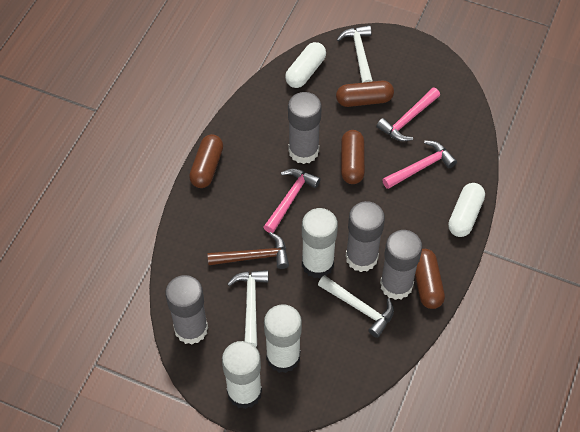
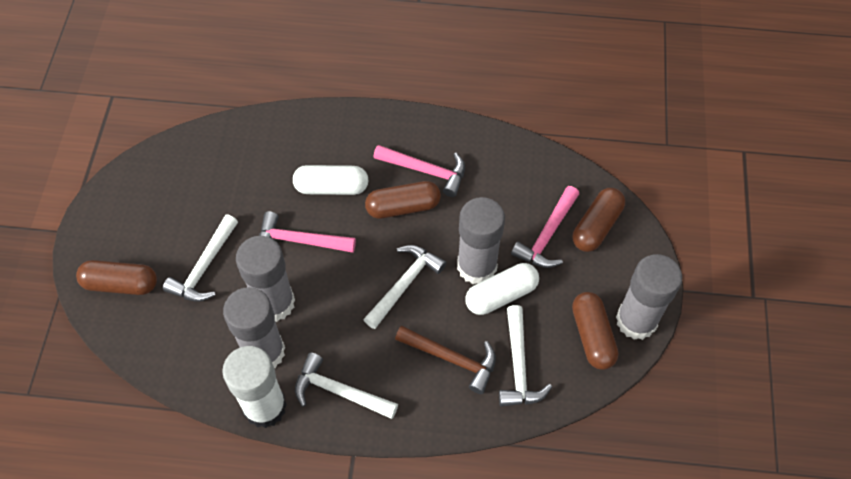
white glue stick: 3 -> 1
white hammer: 3 -> 4

